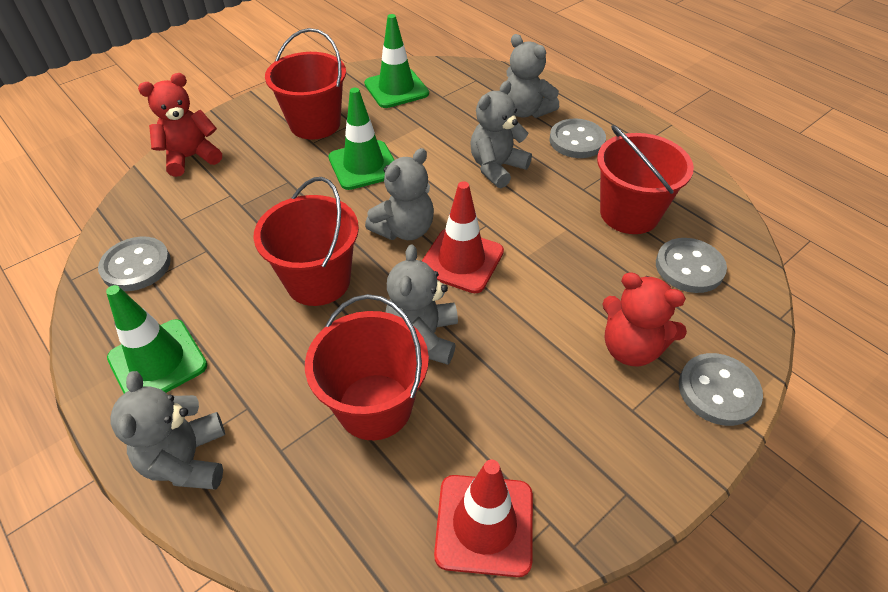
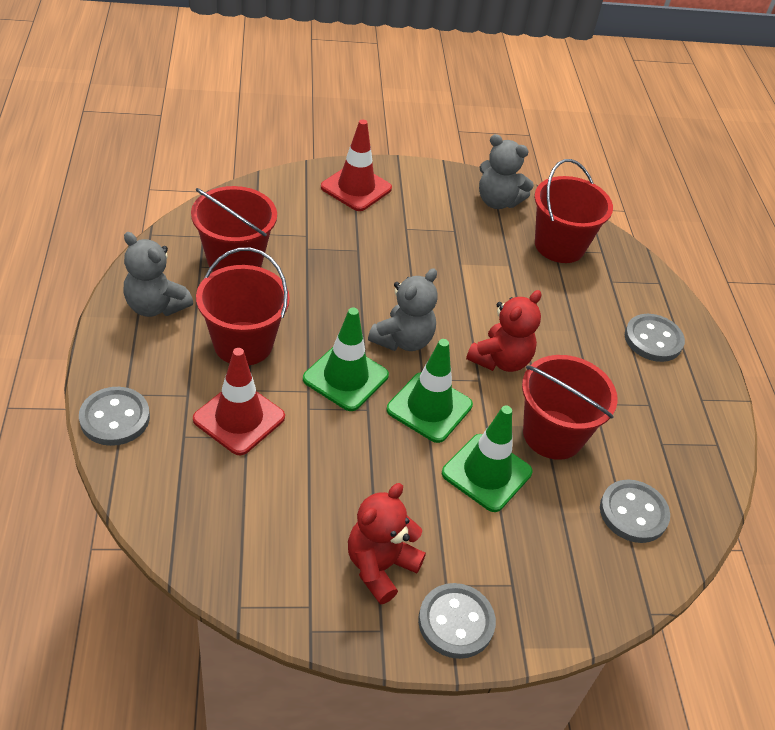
grey teddy bear: 5 -> 3

